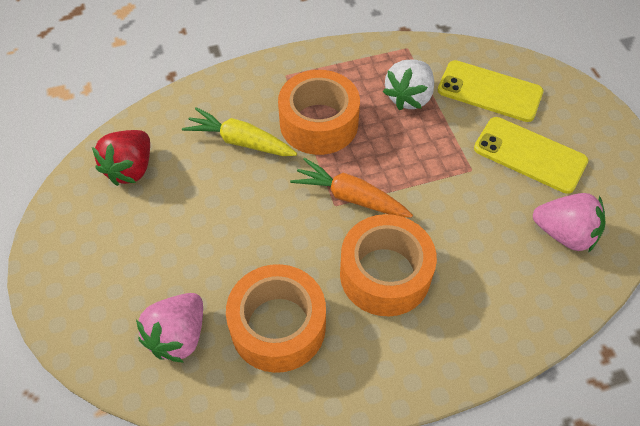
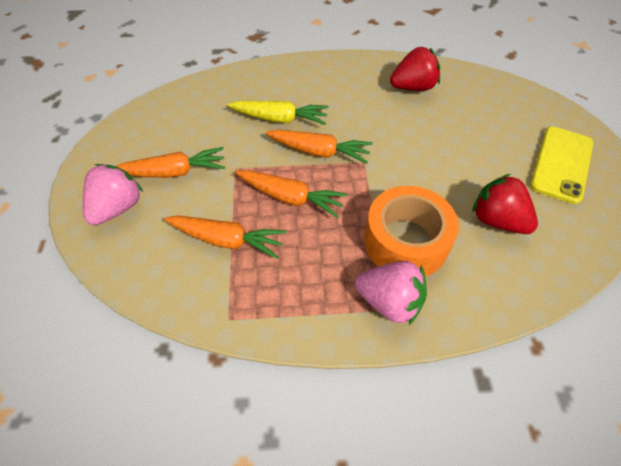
orange carrot: 1 -> 4
orange tape: 3 -> 1
red strawberry: 1 -> 2
white strawberry: 1 -> 0
yellow phone: 2 -> 1

